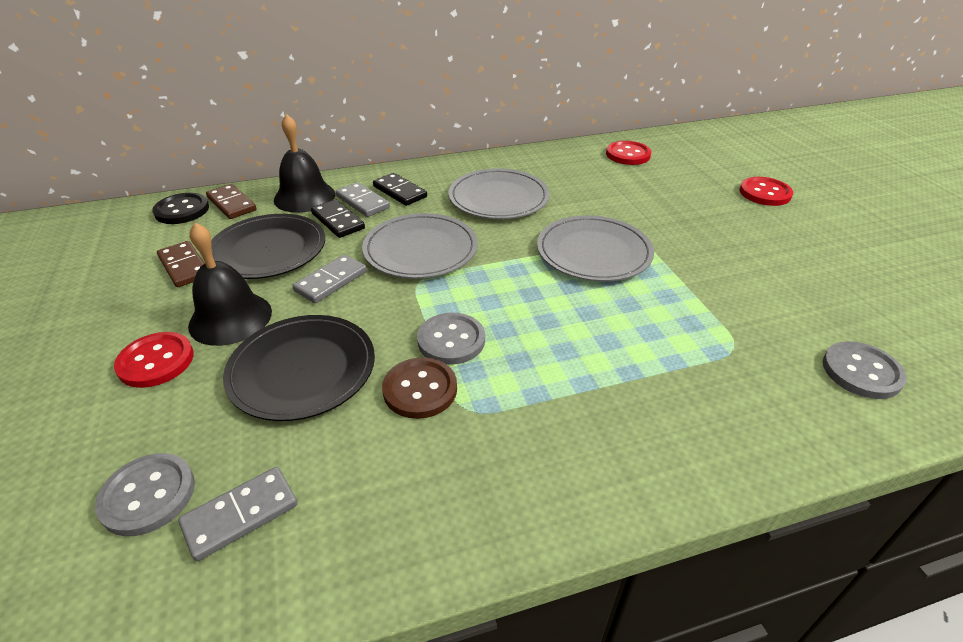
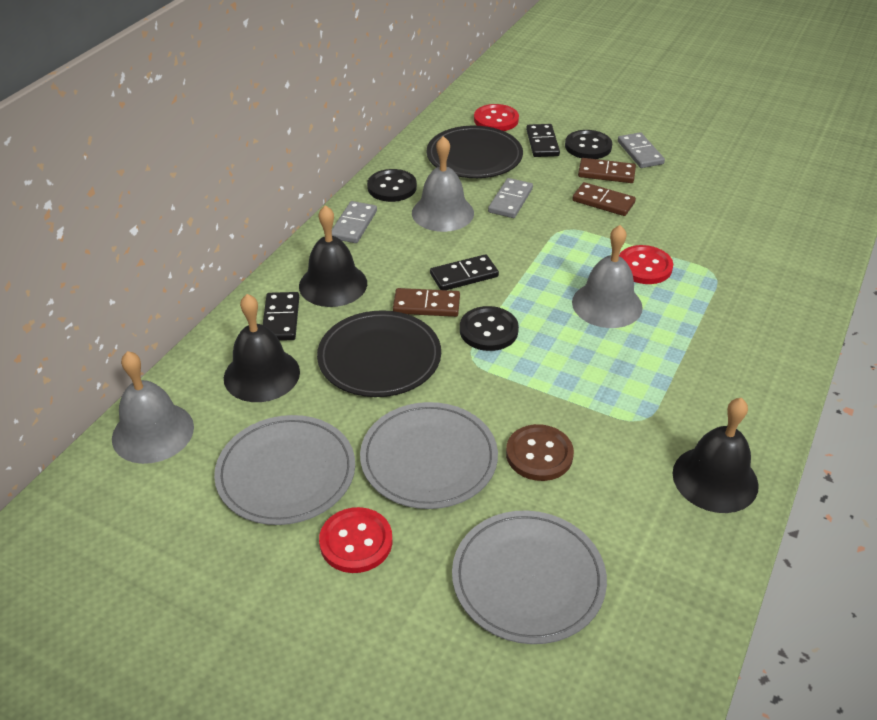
black bell: 2 -> 3
black button: 1 -> 3
black domino: 2 -> 3
brown domino: 2 -> 3
grey bell: 0 -> 3
grey button: 3 -> 0

